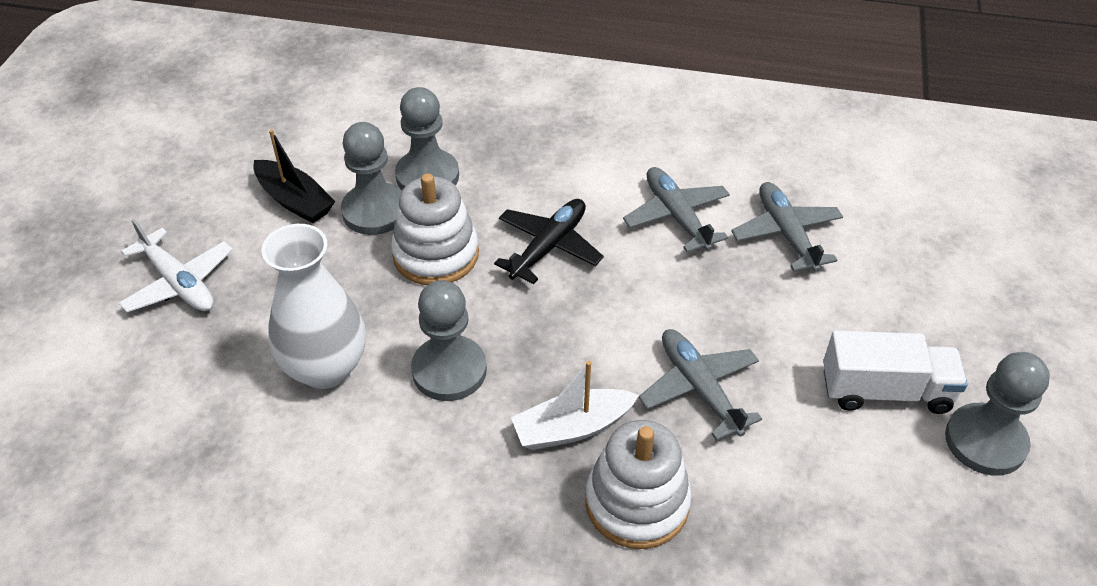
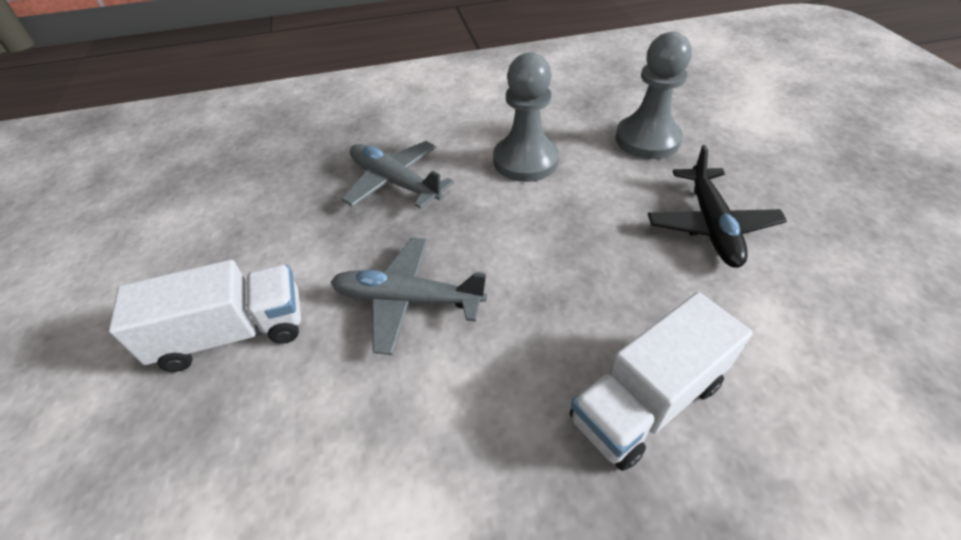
black boat: 1 -> 0
grey pawn: 4 -> 2
grey plane: 3 -> 2
white boat: 1 -> 0
white plane: 1 -> 0
white stacking toy: 2 -> 0
white truck: 1 -> 2
white vase: 1 -> 0

